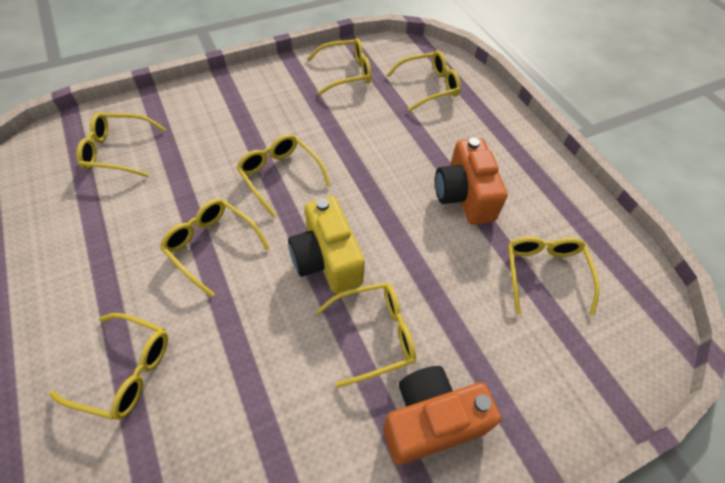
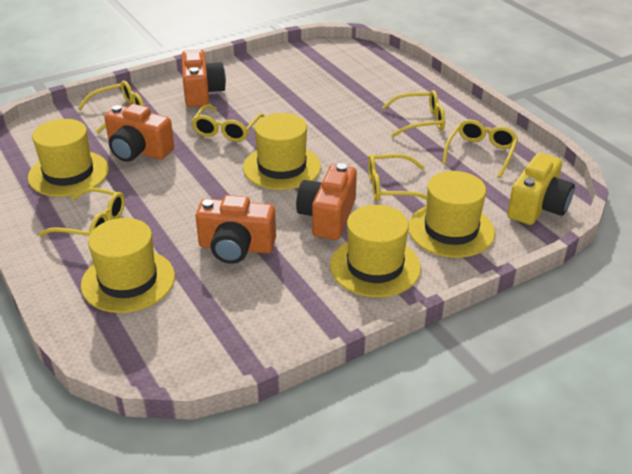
orange camera: 2 -> 4
yellow glasses: 8 -> 6
yellow hat: 0 -> 5

